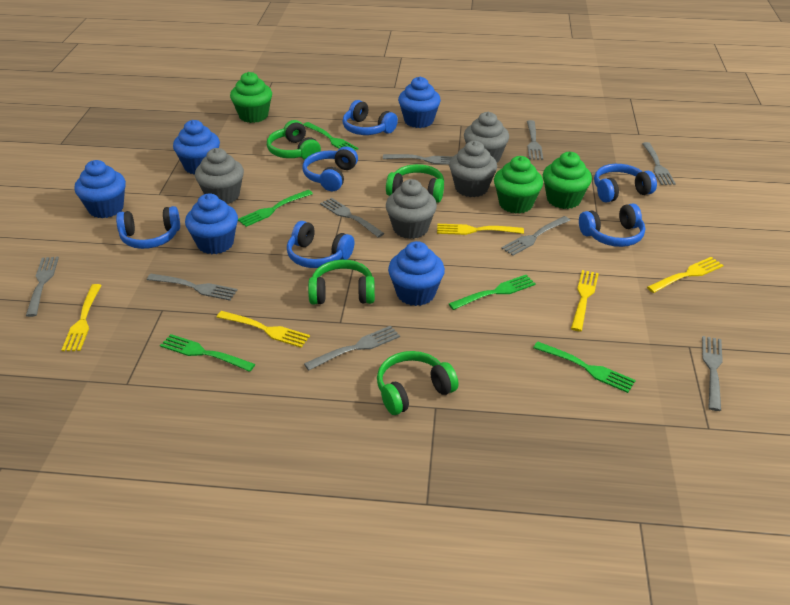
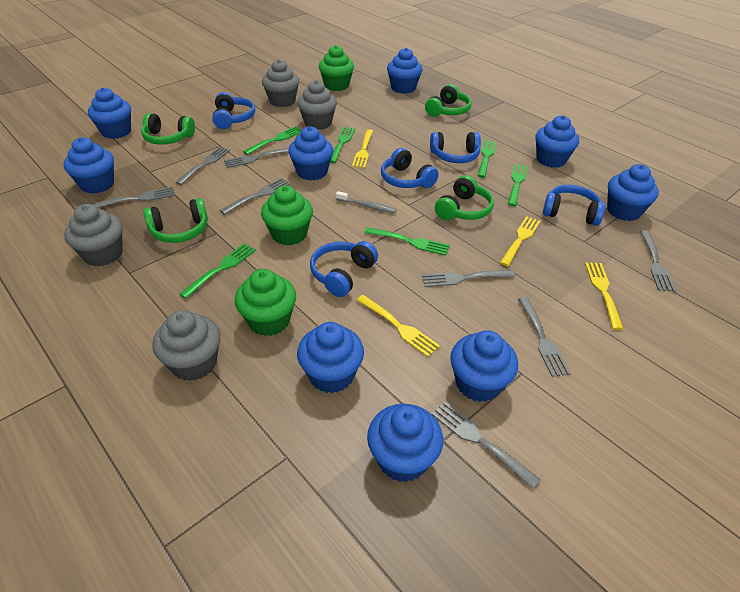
blue cupcake: 5 -> 9
blue headphones: 6 -> 5
green fork: 5 -> 6
grey fork: 9 -> 8
grey toothbrush: 0 -> 1
yellow fork: 5 -> 4

